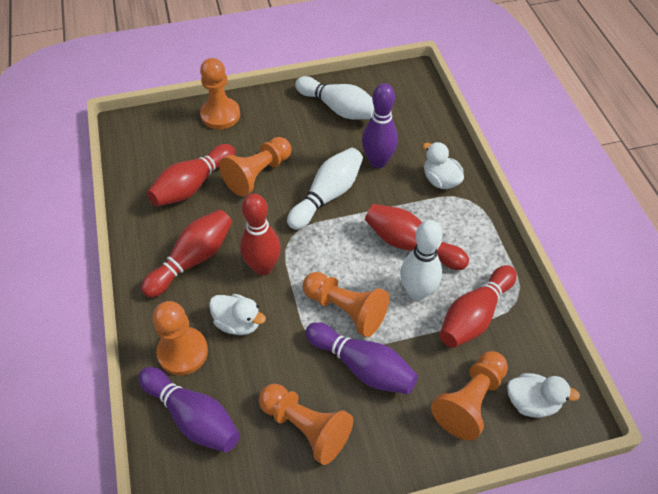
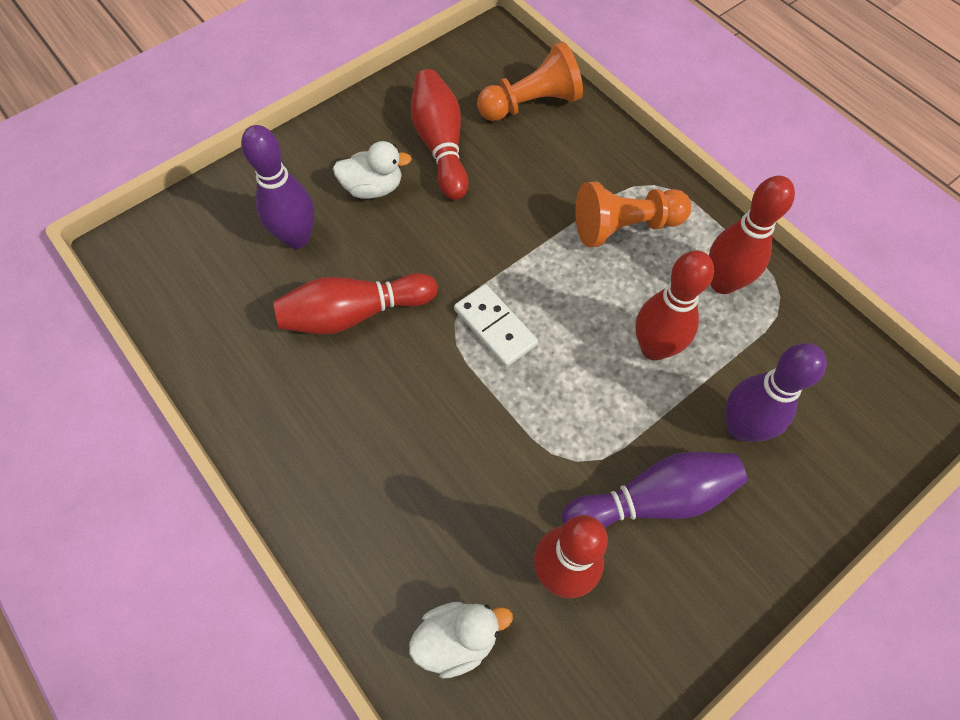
orange pawn: 6 -> 2
white bowling pin: 3 -> 0
white domino: 0 -> 1
white duck: 3 -> 2

